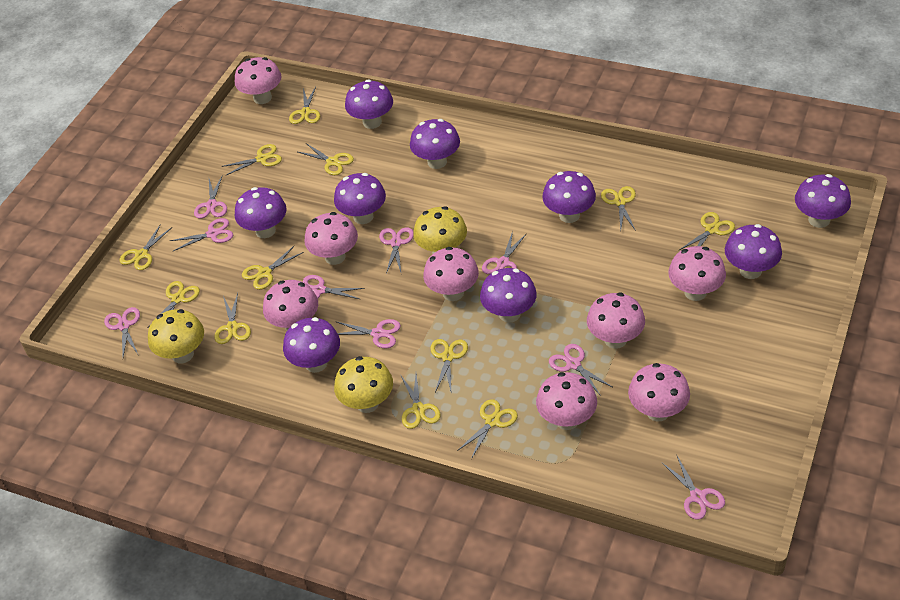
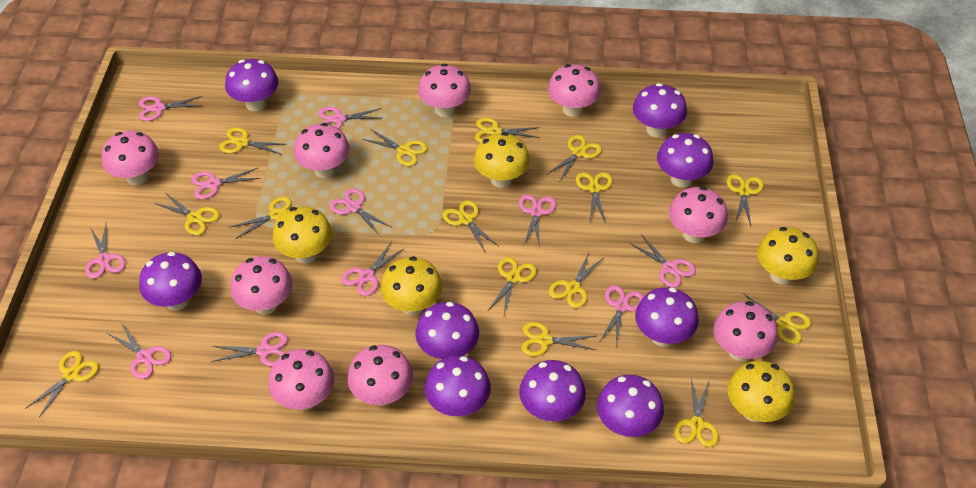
pink mushroom: 8 -> 9
pink scissors: 9 -> 11
yellow mushroom: 3 -> 5
yellow scissors: 12 -> 15

